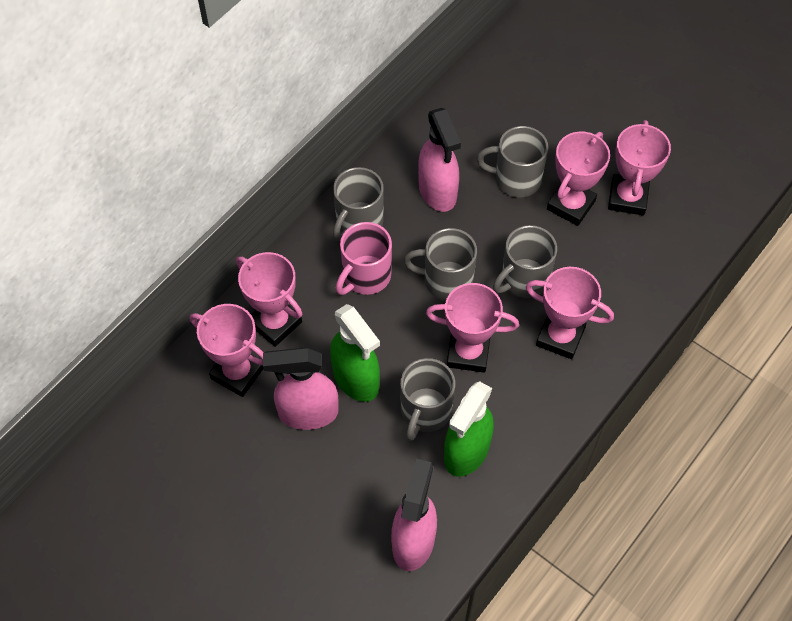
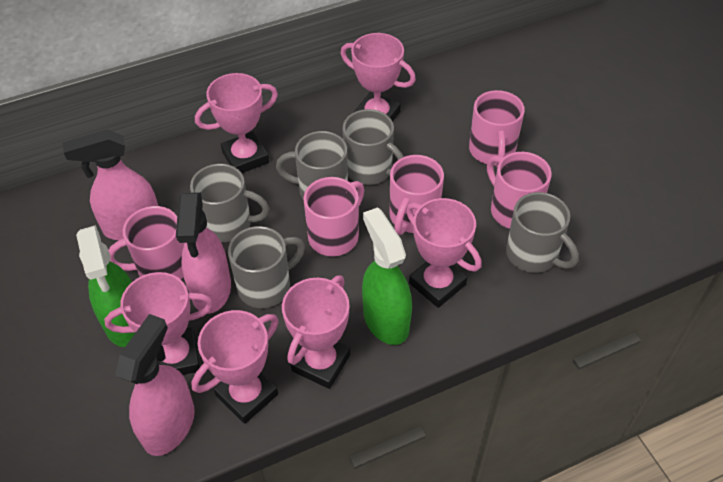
pink mug: 1 -> 5

